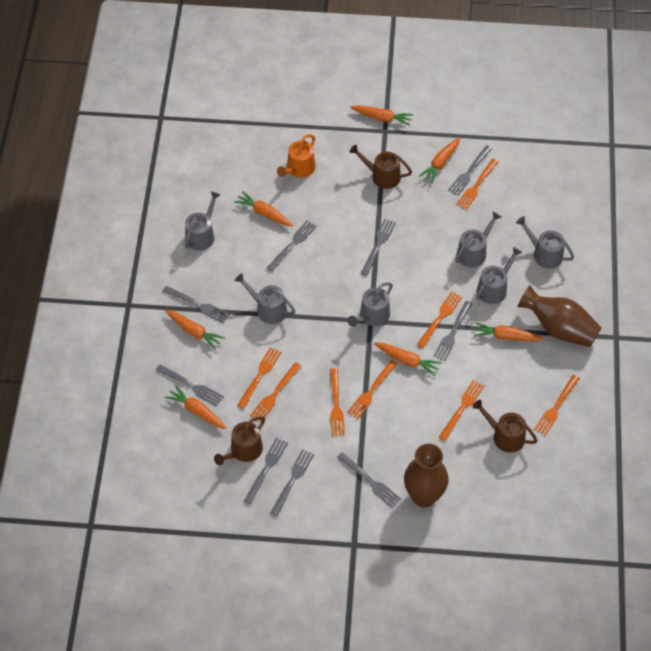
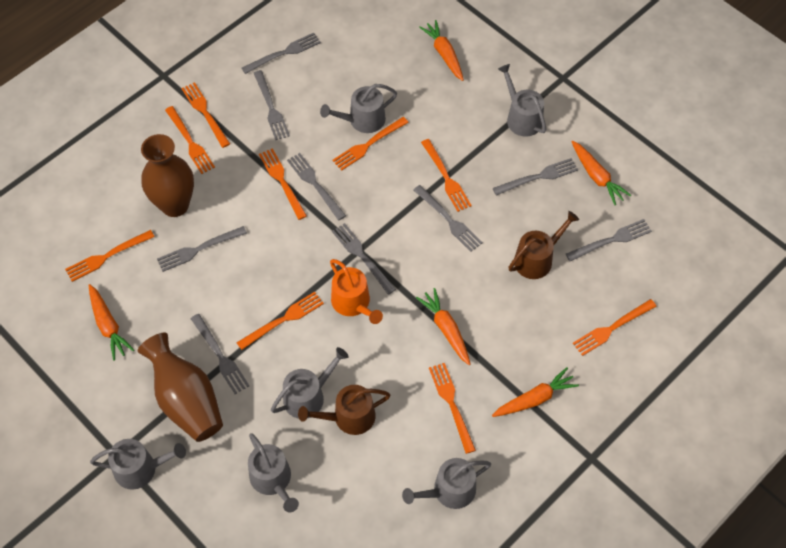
brown watering can: 3 -> 2
orange carrot: 7 -> 5
orange fork: 8 -> 9

